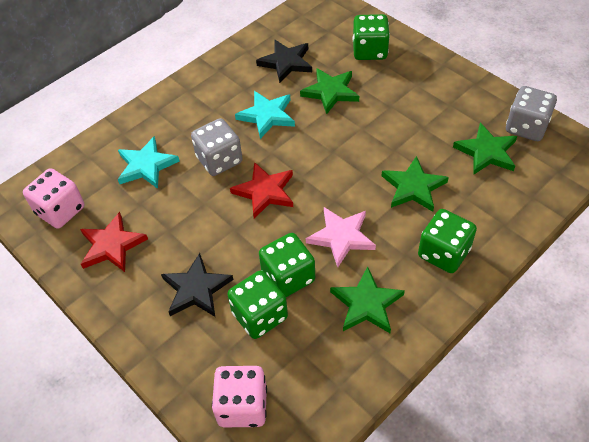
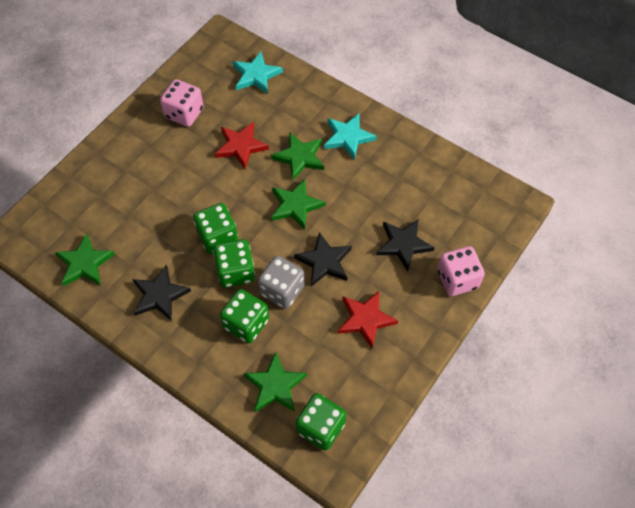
black star: 2 -> 3
grey dice: 2 -> 1
pink star: 1 -> 0

